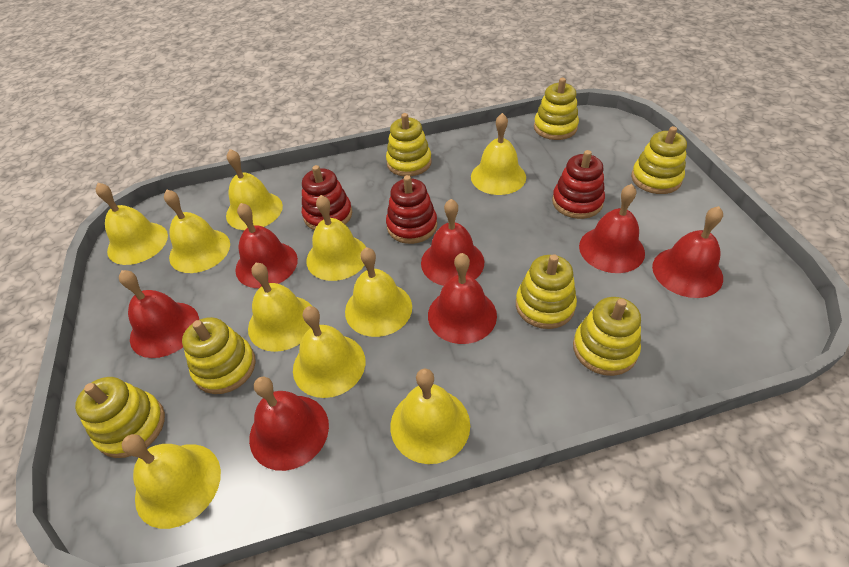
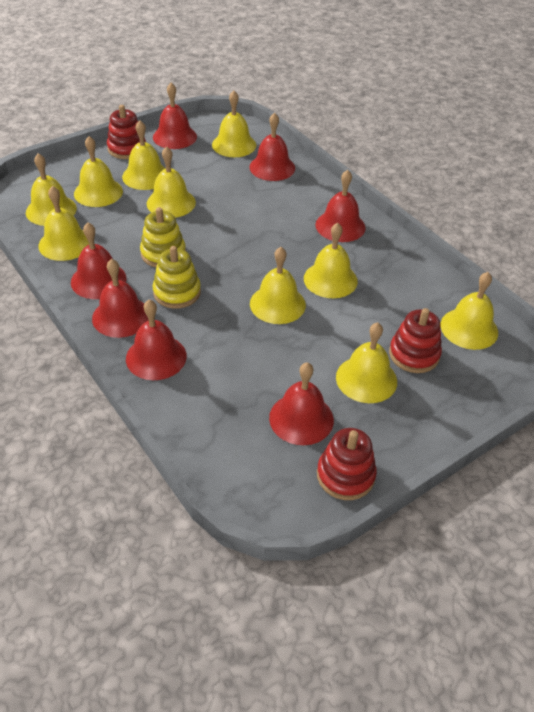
yellow stacking toy: 7 -> 2

